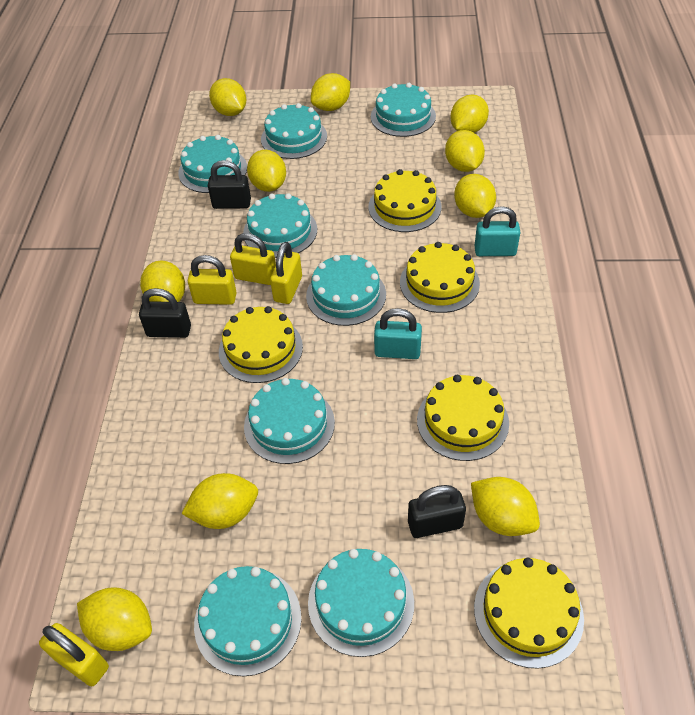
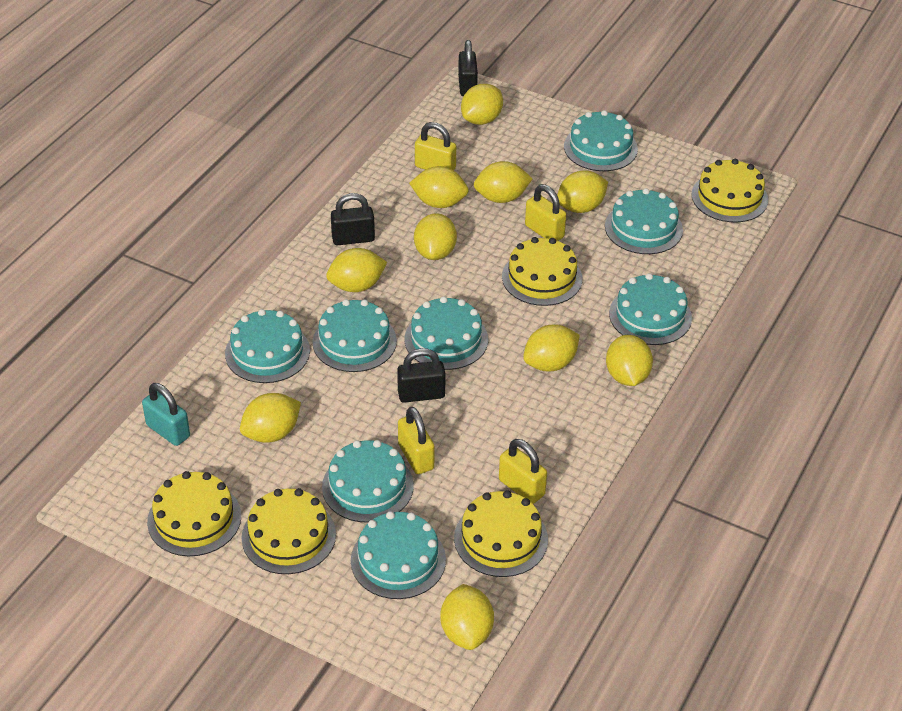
turquoise padlock: 2 -> 1

